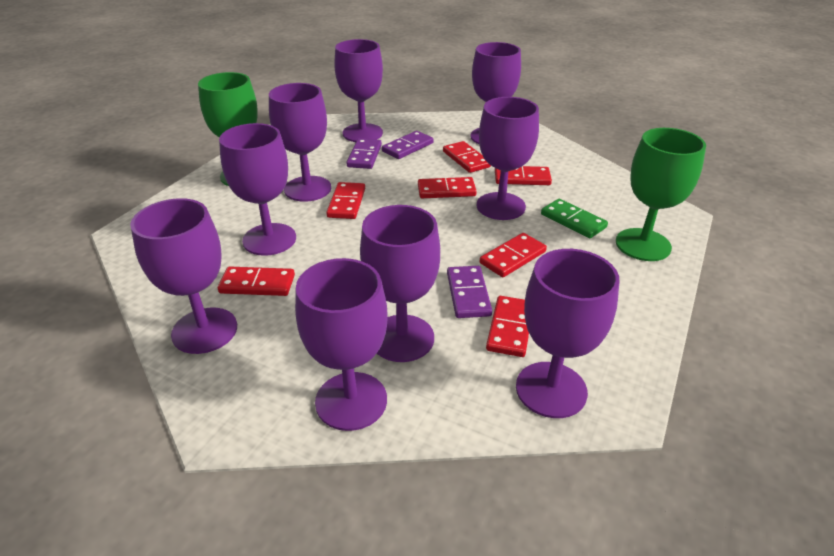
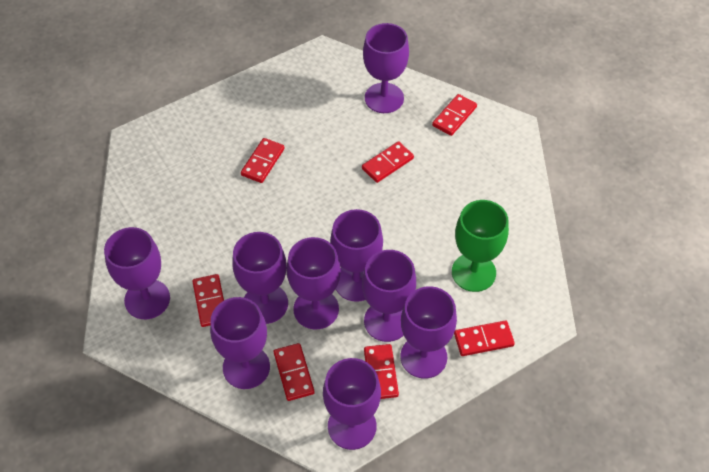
green domino: 1 -> 0
green goblet: 2 -> 1
purple domino: 3 -> 0

